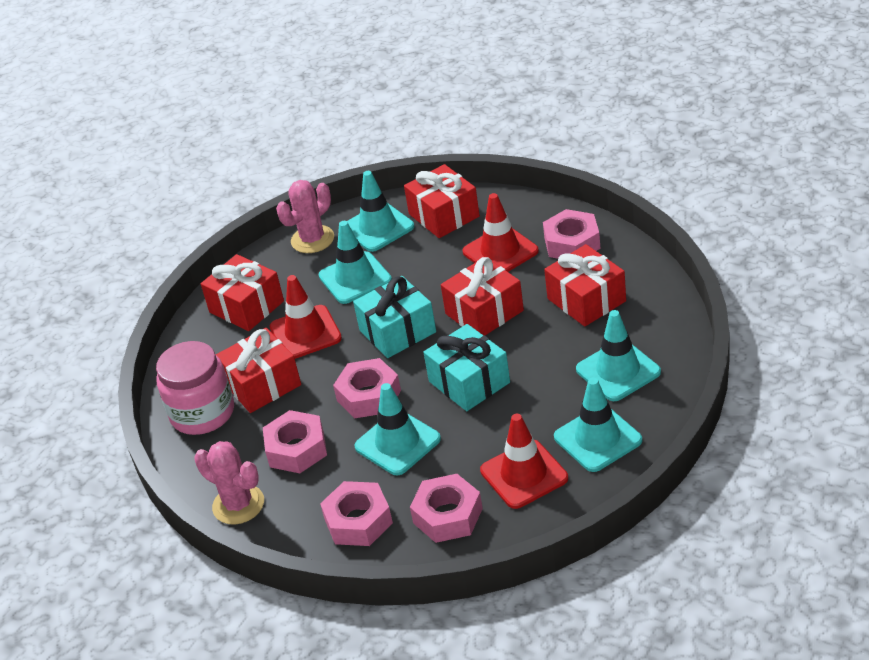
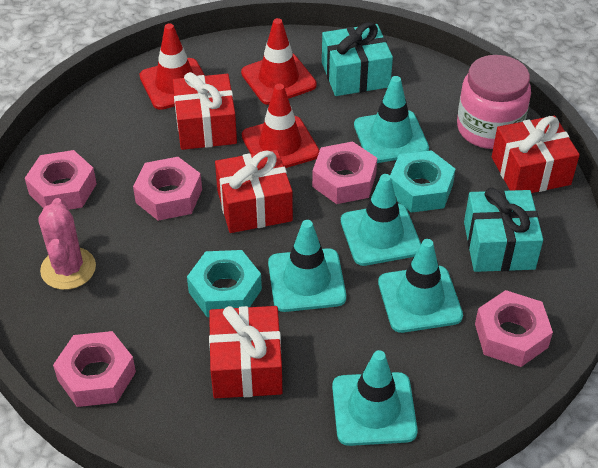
pink cactus: 2 -> 1
red gift: 5 -> 4
turquoise nut: 0 -> 2

